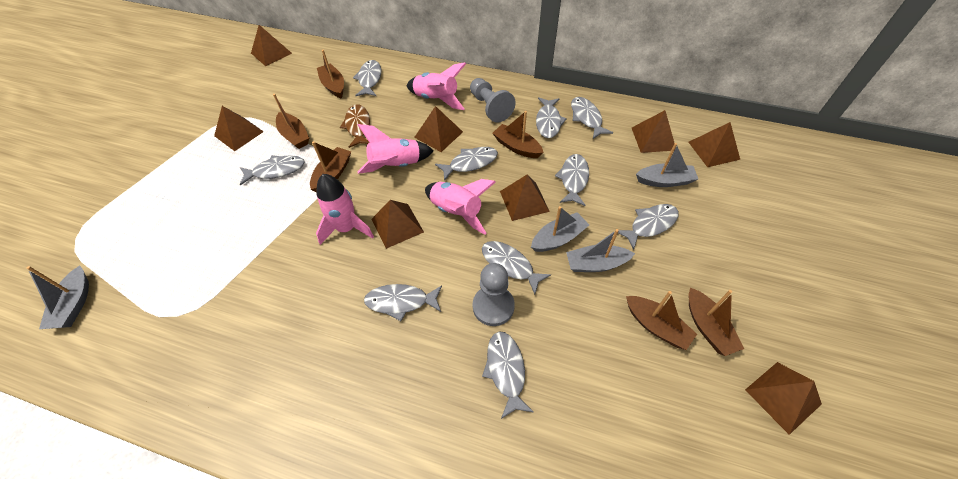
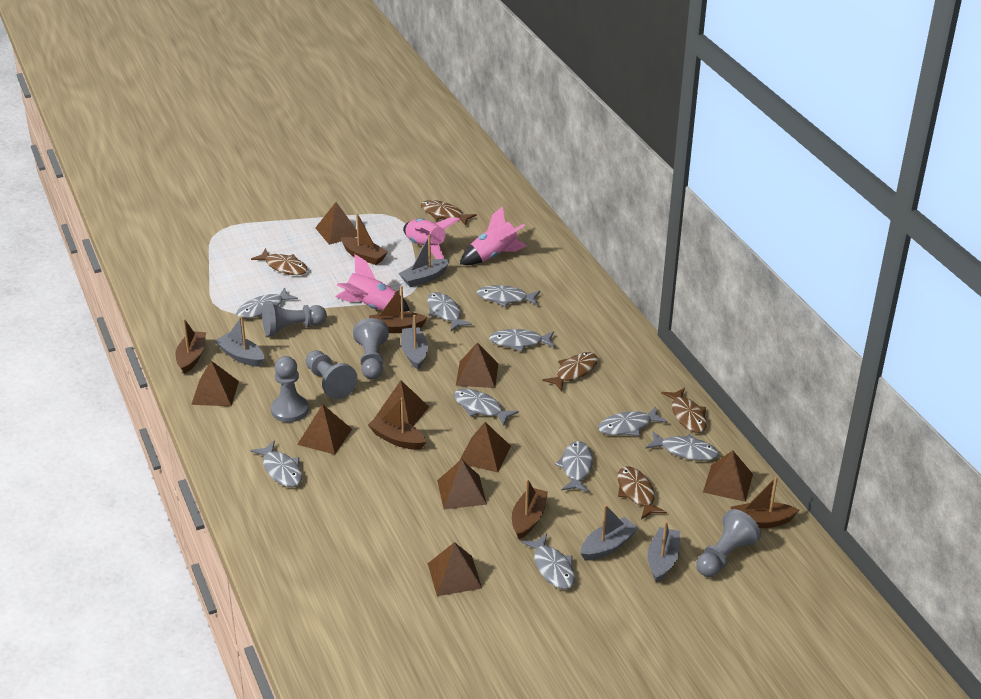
brown fish: 1 -> 5
brown pyramid: 8 -> 9
grey boat: 4 -> 5
grey pawn: 2 -> 5
pink rocket: 4 -> 3

